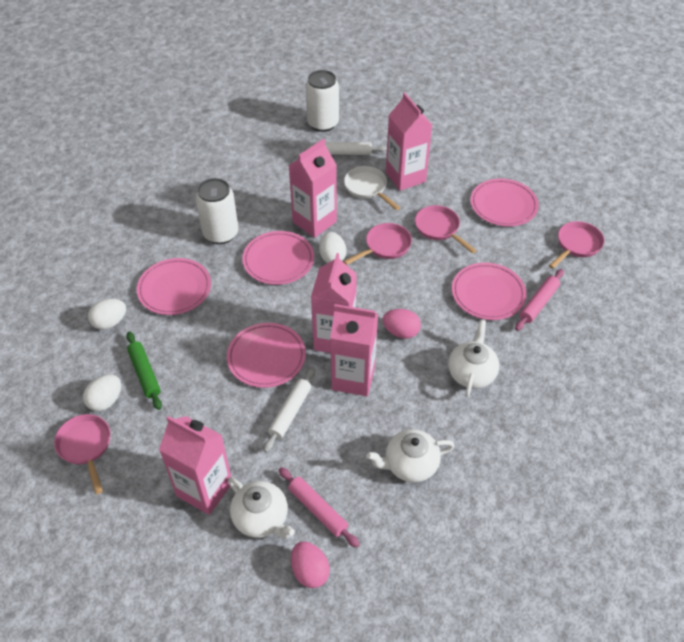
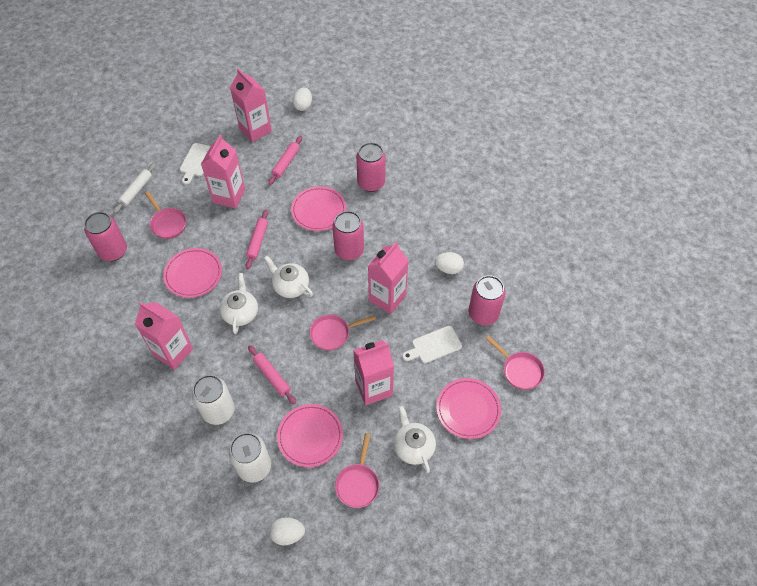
green rolling pin: 1 -> 0
pink can: 0 -> 4
pink egg: 2 -> 0
pink plate: 5 -> 4
pink rolling pin: 2 -> 3
white cutting board: 0 -> 2
white pan: 1 -> 0
white rolling pin: 2 -> 1

